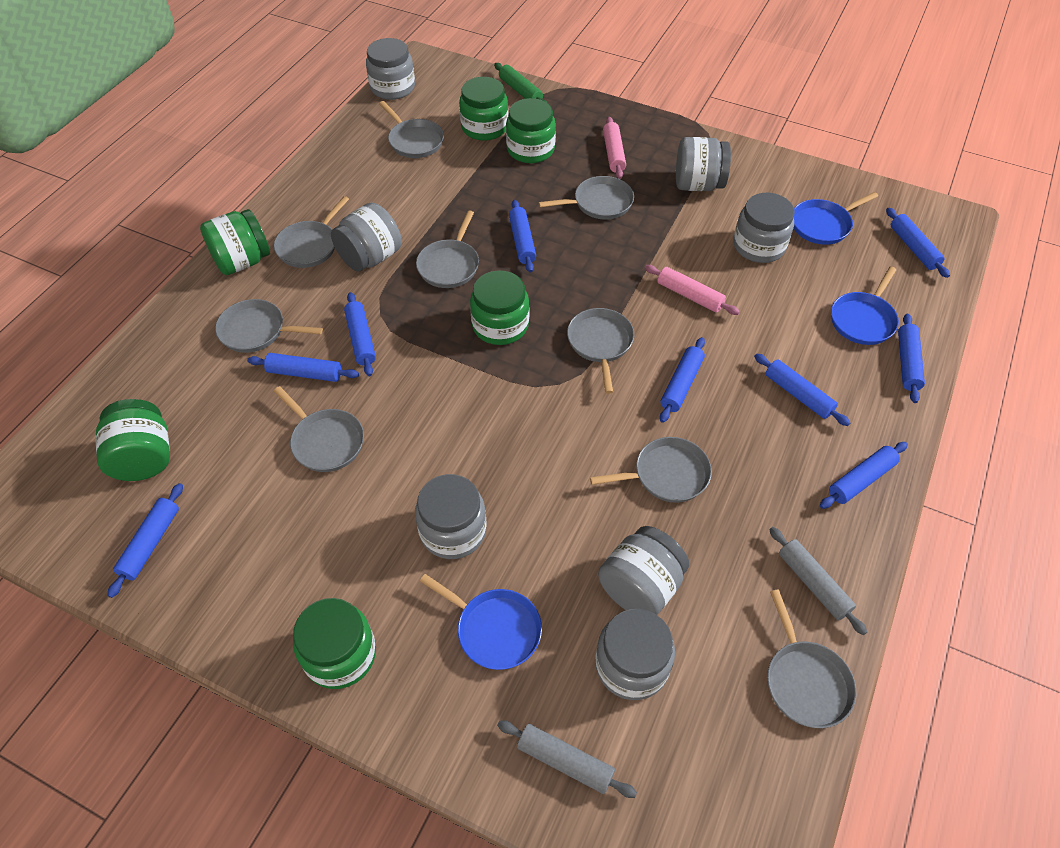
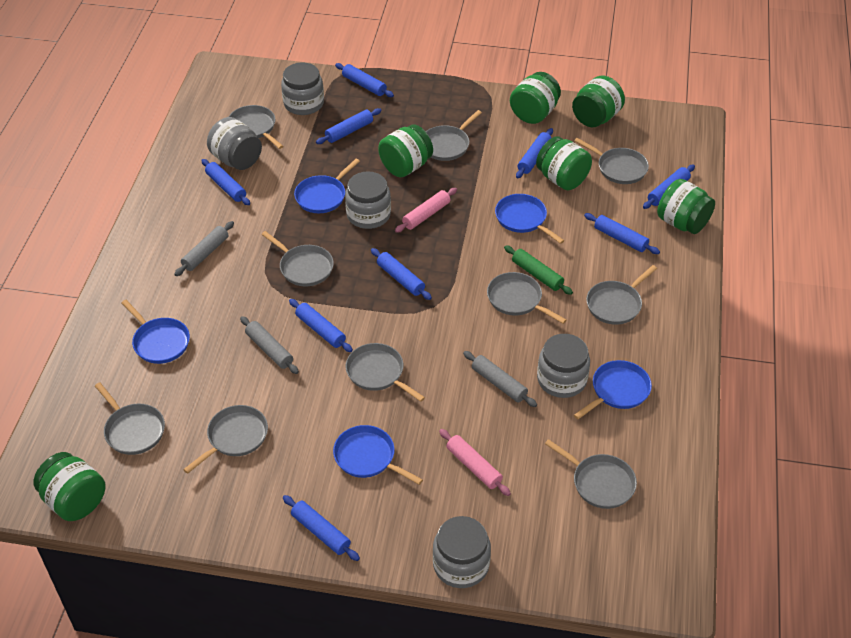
blue pan: 3 -> 5
grey jar: 7 -> 5
grey pan: 9 -> 10
grey rolling pin: 2 -> 3

